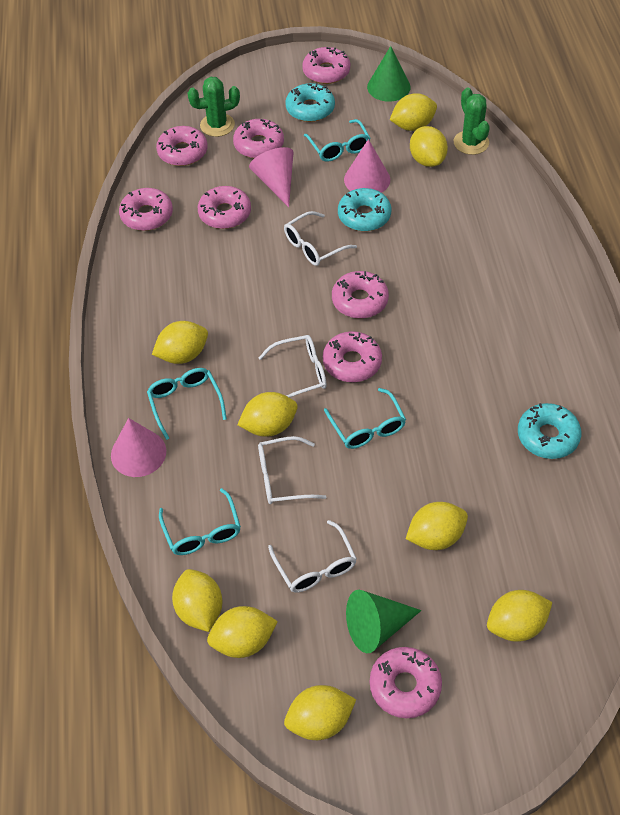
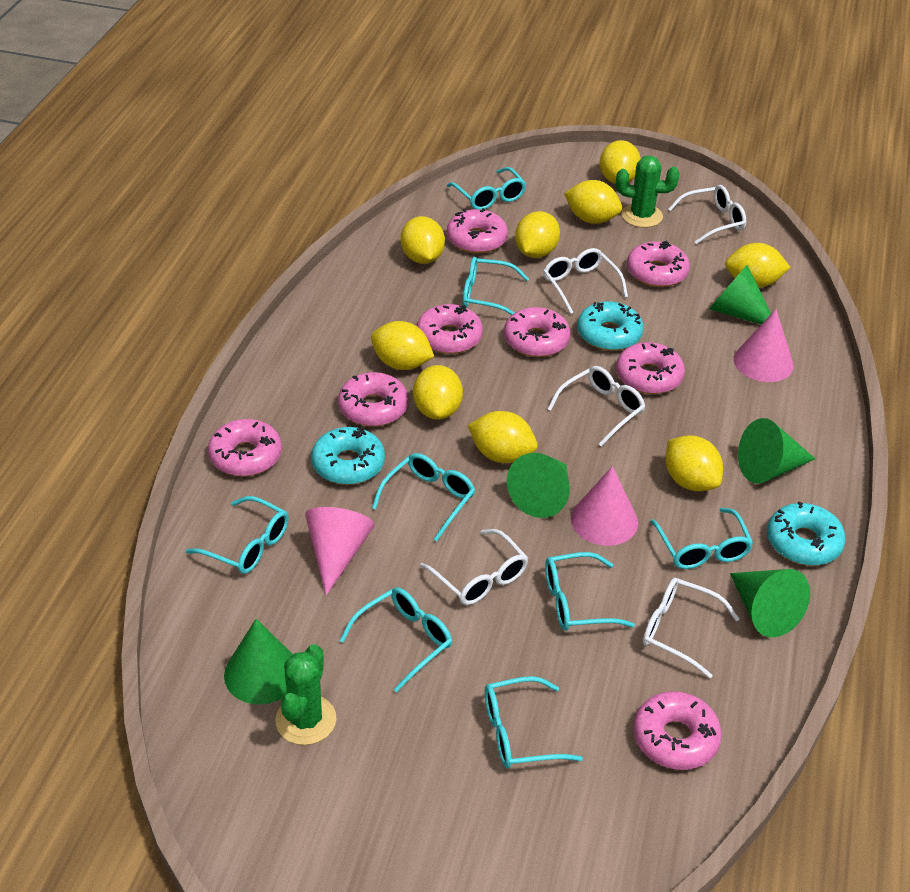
green cone: 2 -> 5
turquoise glasses: 4 -> 8
white glasses: 4 -> 5

